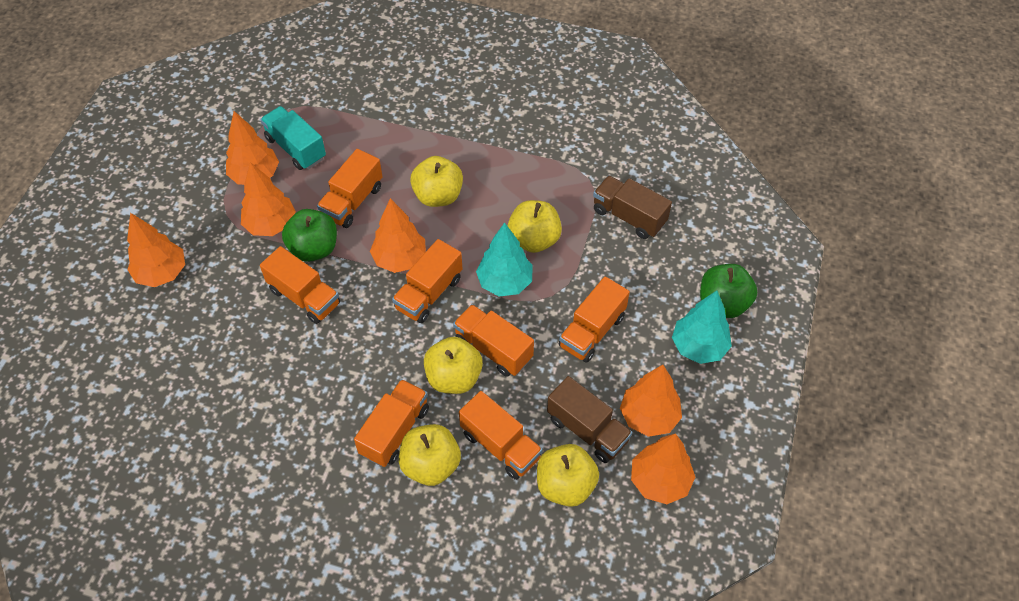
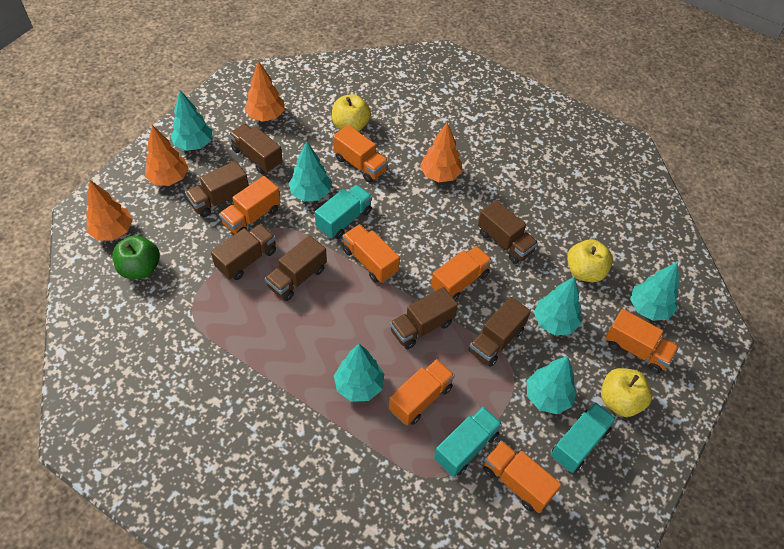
brown truck: 2 -> 7
green apple: 2 -> 1
orange tree: 6 -> 4
turquoise tree: 2 -> 6
turquoise truck: 1 -> 3
yellow apple: 5 -> 3

